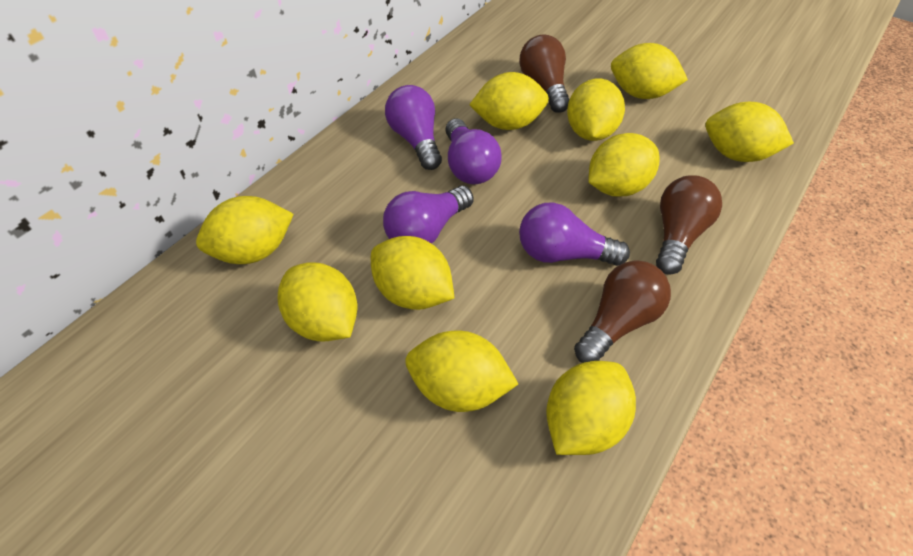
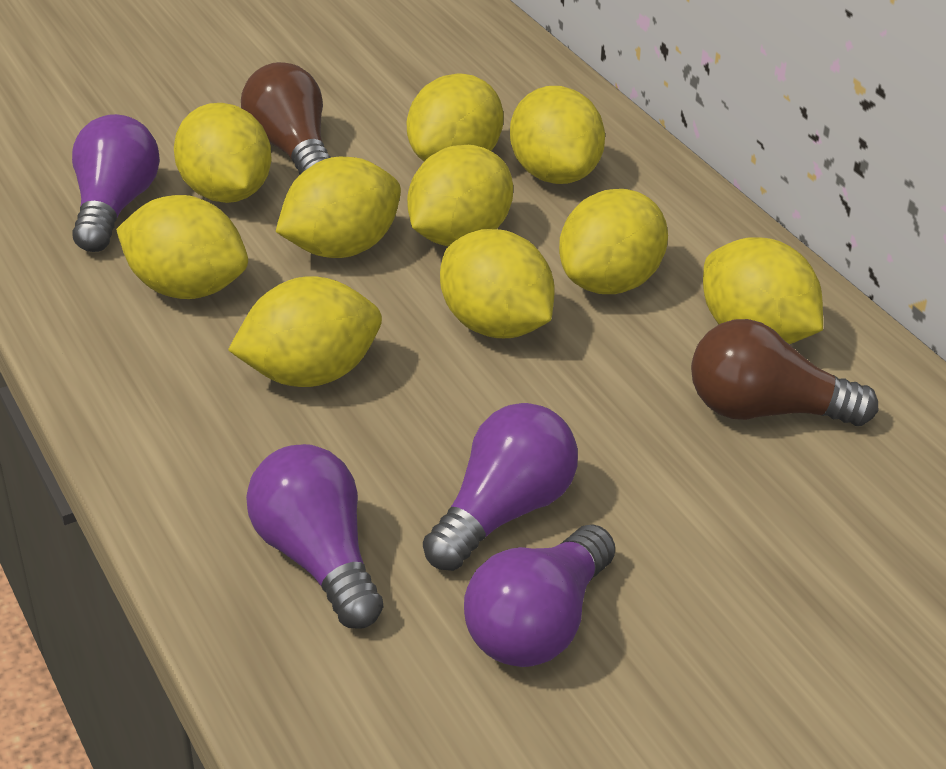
brown light bulb: 3 -> 2

